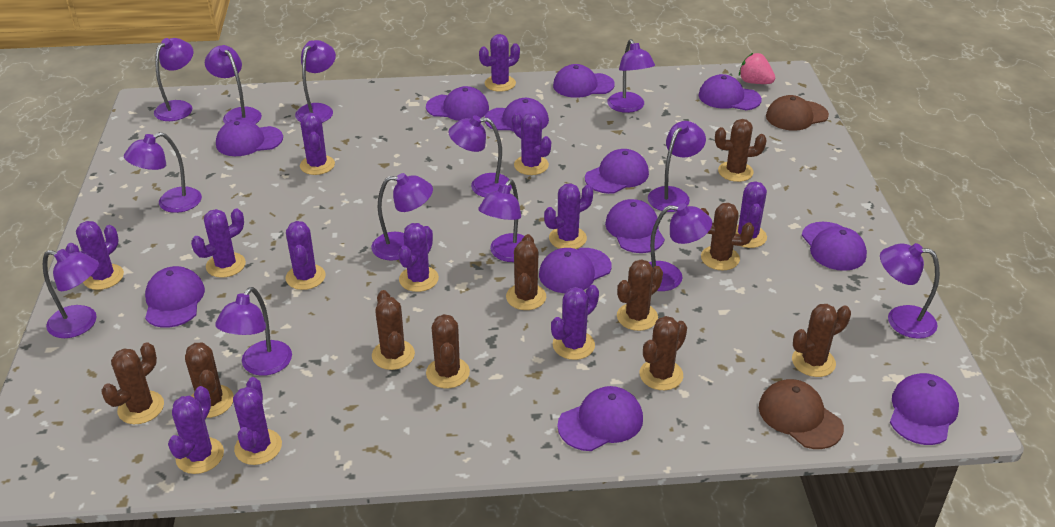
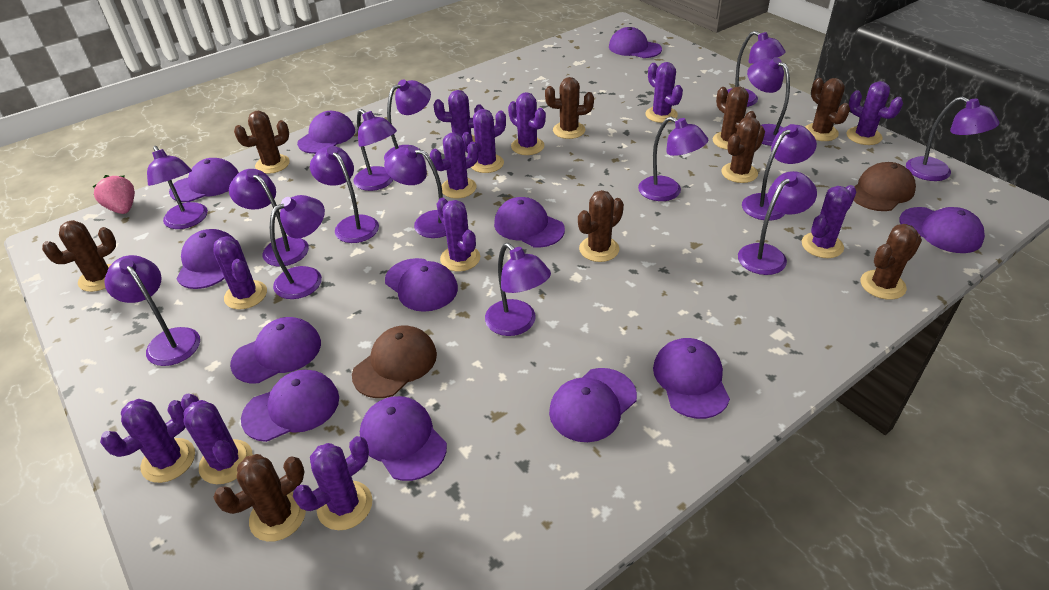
brown cactus: 10 -> 9
purple lamp: 13 -> 15

